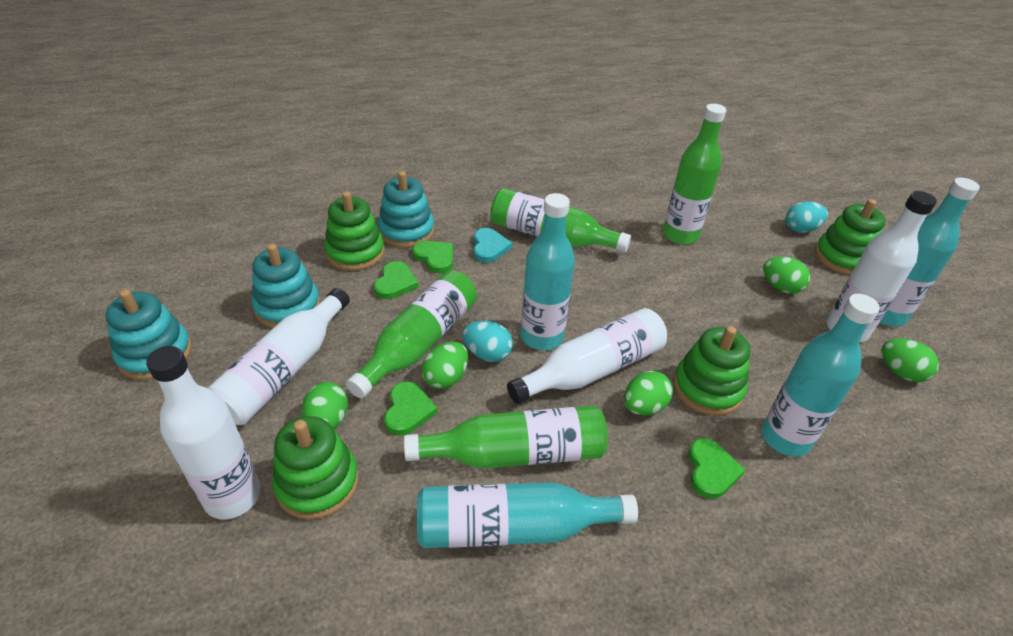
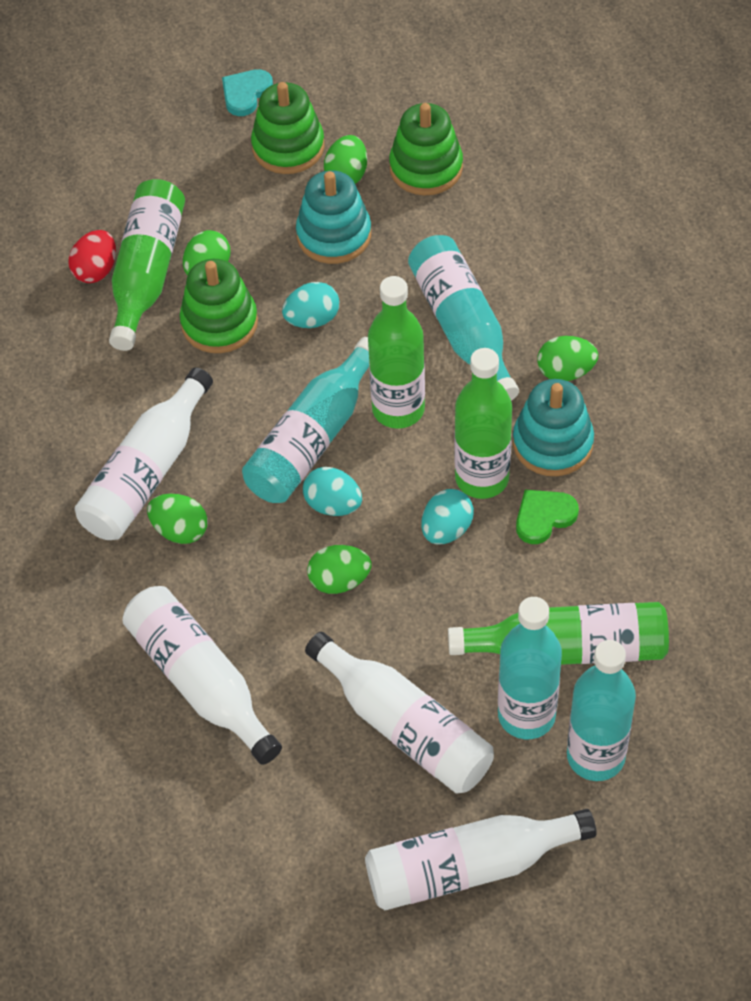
green heart: 4 -> 1
green stacking toy: 4 -> 3
red egg: 0 -> 1
turquoise egg: 2 -> 3
turquoise stacking toy: 3 -> 2

